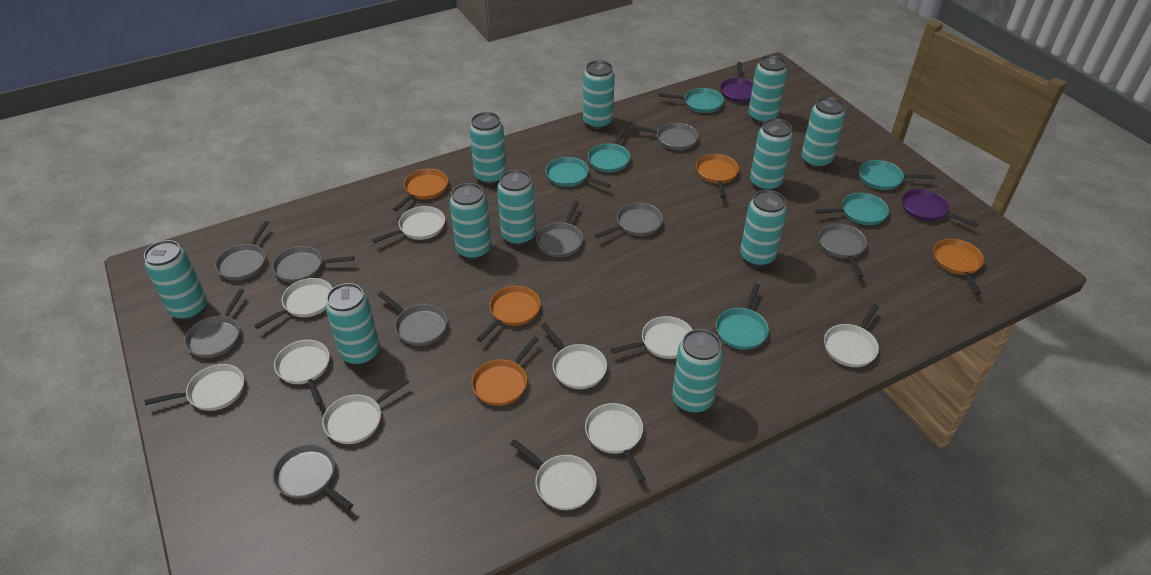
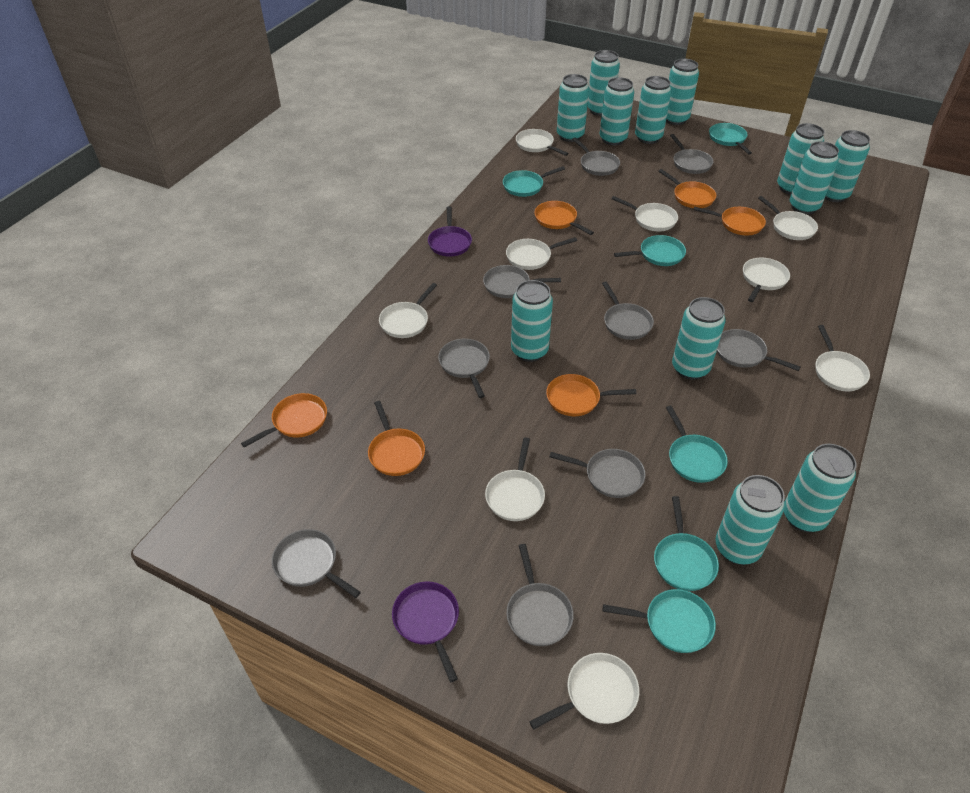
orange pan: 5 -> 6
turquoise can: 11 -> 12
white pan: 10 -> 9

